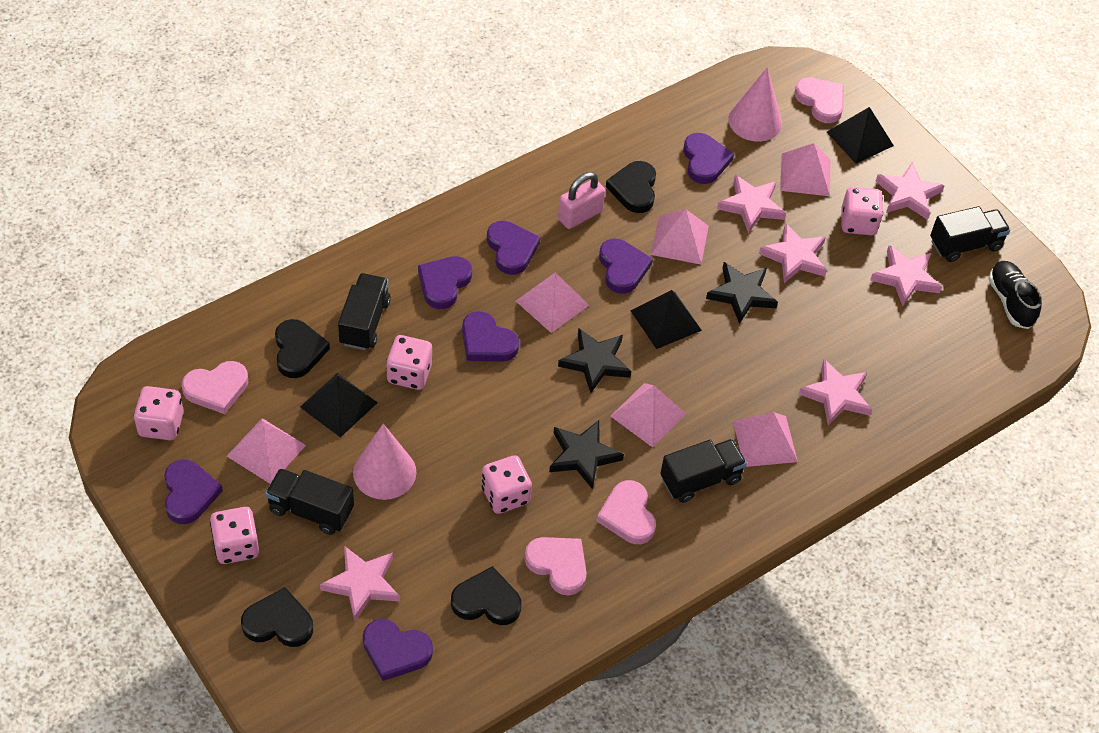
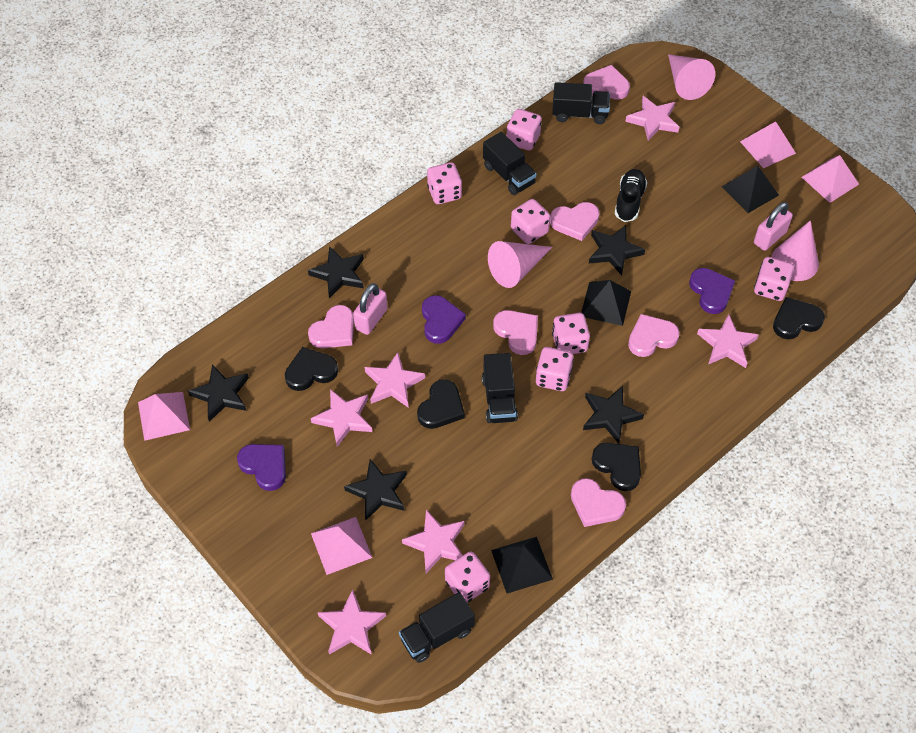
black star: 3 -> 5
pink cone: 2 -> 3
pink dice: 5 -> 7
pink heart: 4 -> 6
pink padlock: 1 -> 2
pink pyramid: 6 -> 4
purple heart: 7 -> 3

